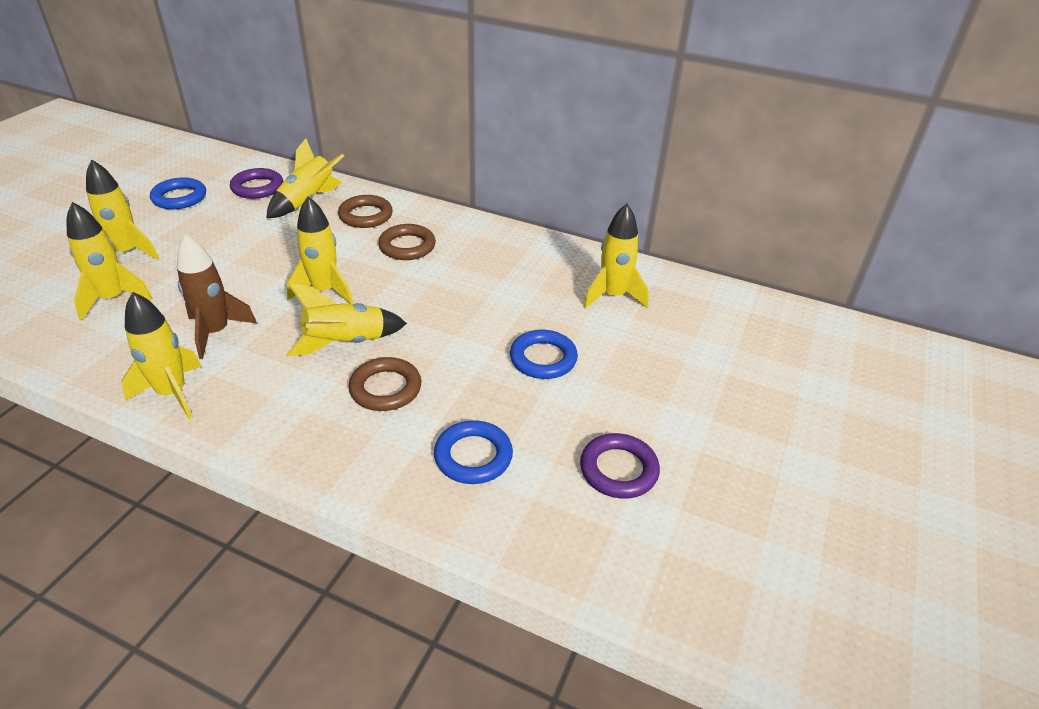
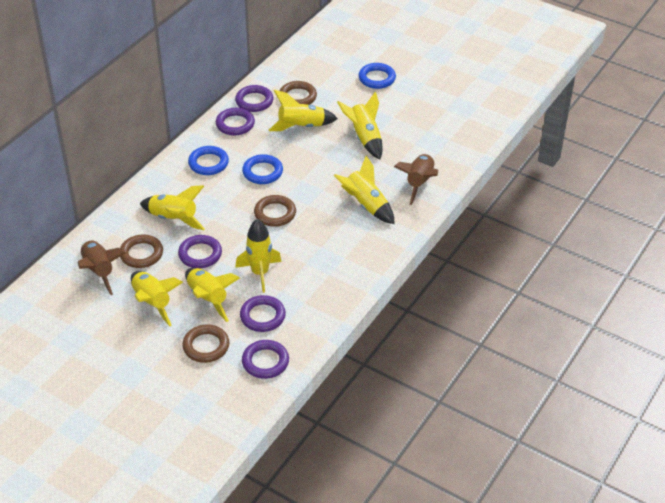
brown ring: 3 -> 4
brown rocket: 1 -> 2
purple ring: 2 -> 5

